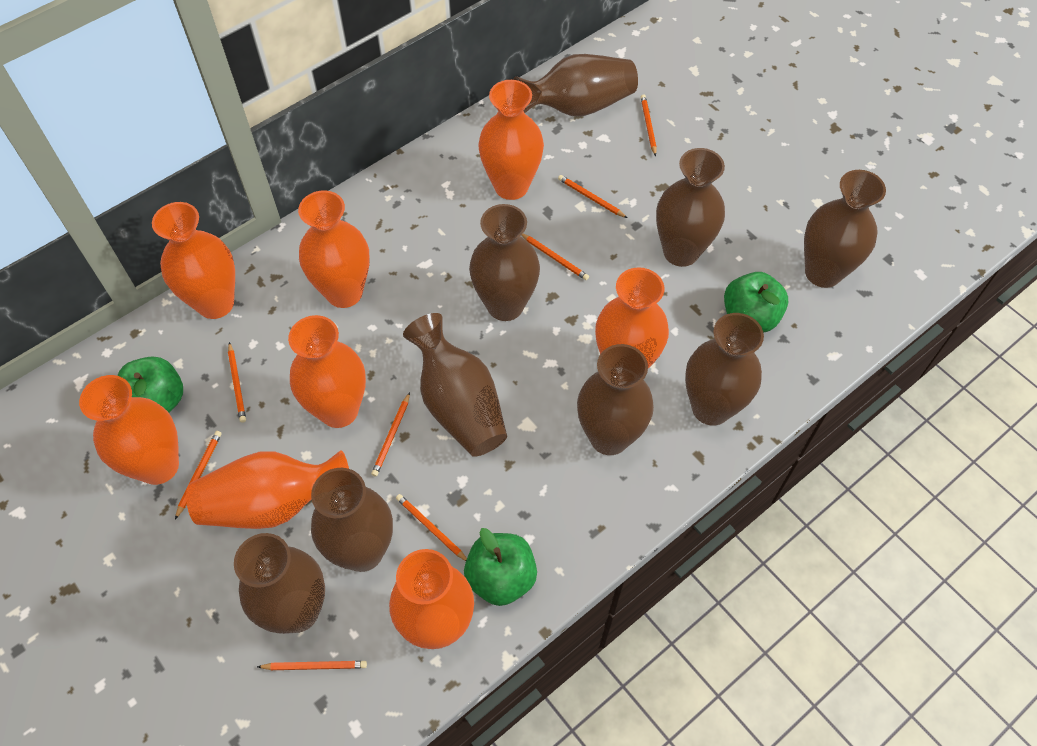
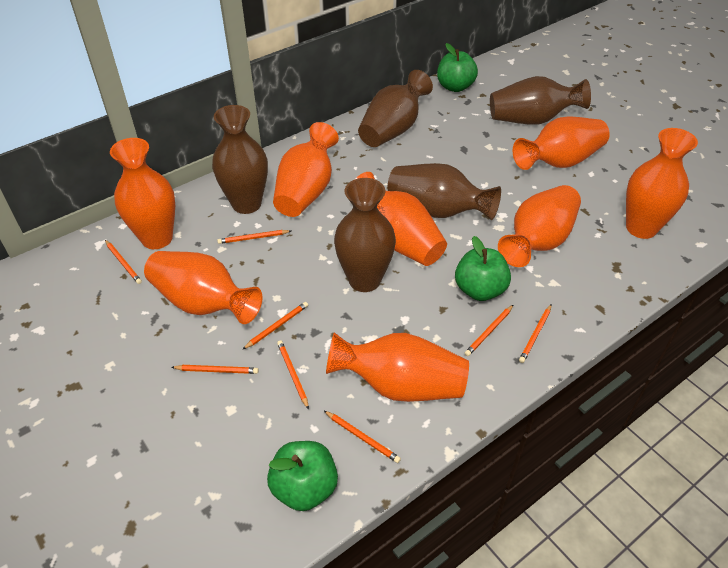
brown vase: 9 -> 5

